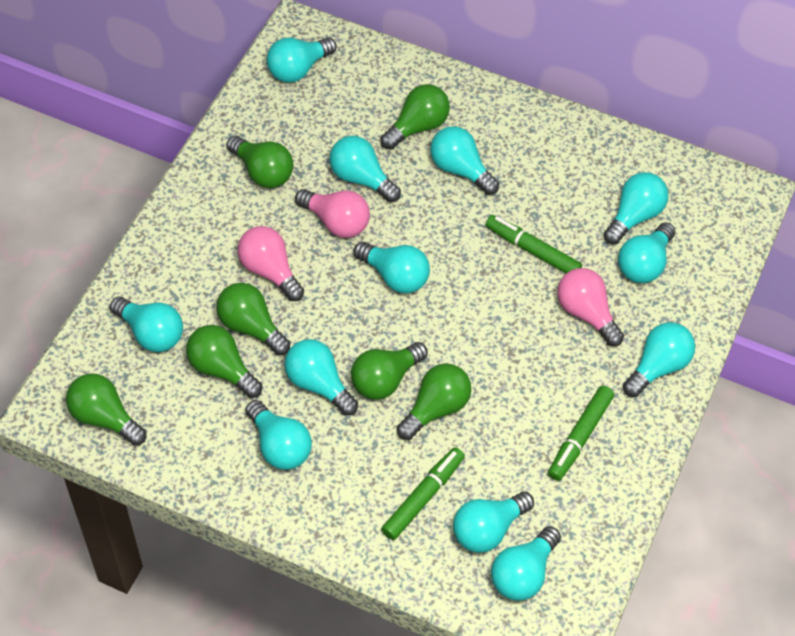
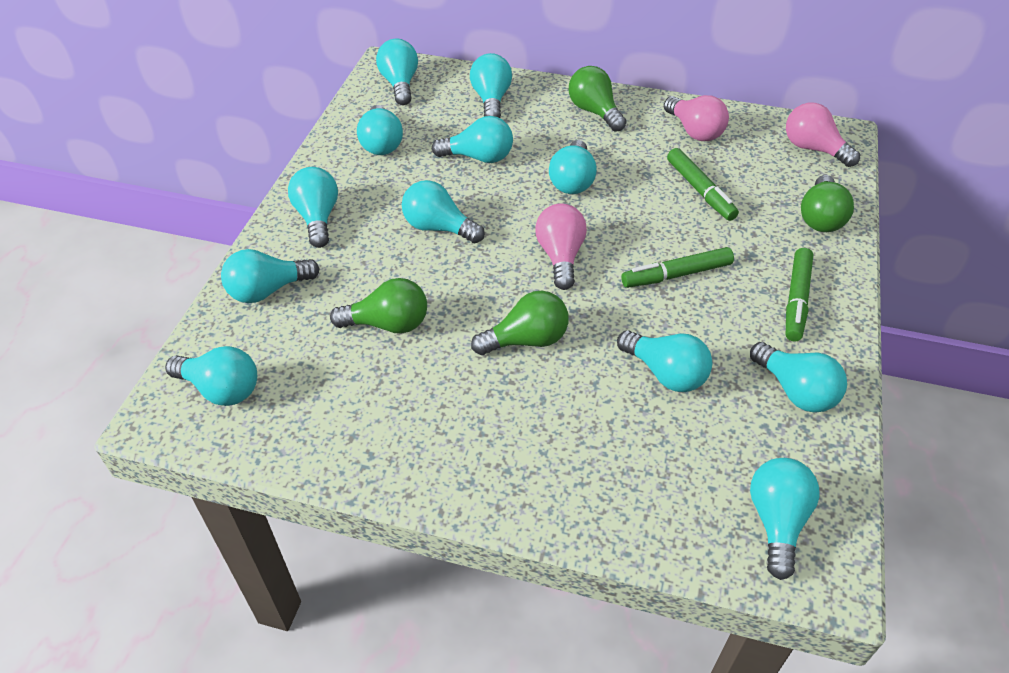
green light bulb: 7 -> 4

